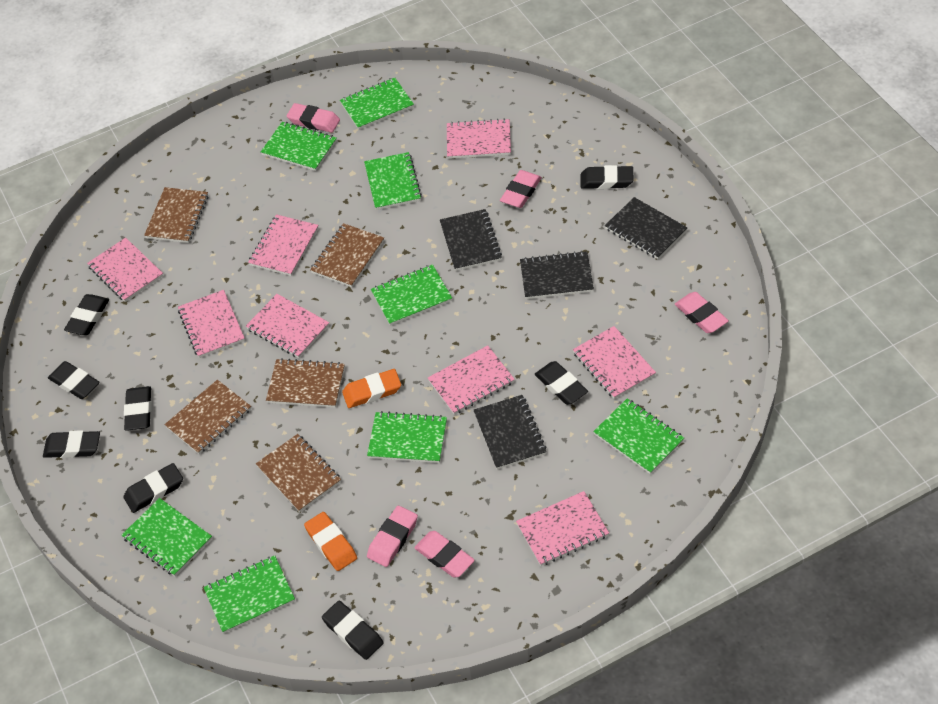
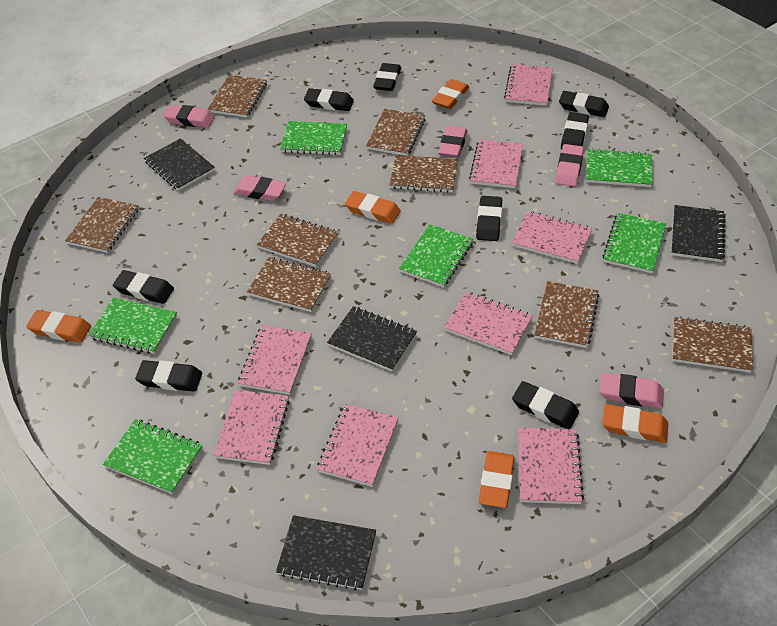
brown notebook: 5 -> 8
green notebook: 8 -> 6
orange eraser: 2 -> 5

